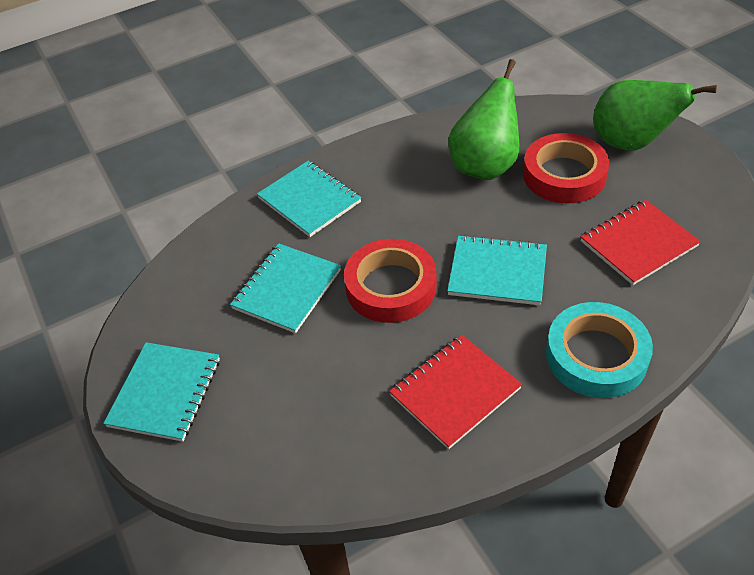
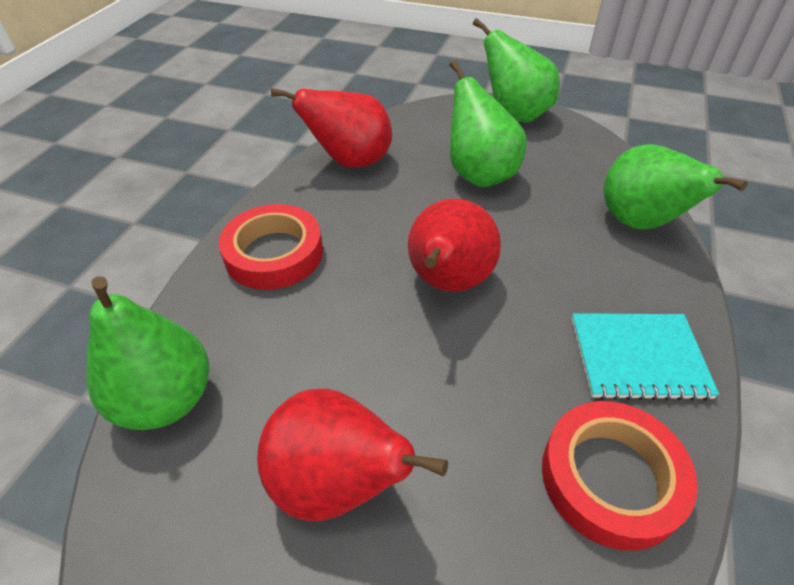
green pear: 2 -> 4
red notebook: 2 -> 0
red pear: 0 -> 3
turquoise notebook: 4 -> 1
turquoise tape: 1 -> 0

